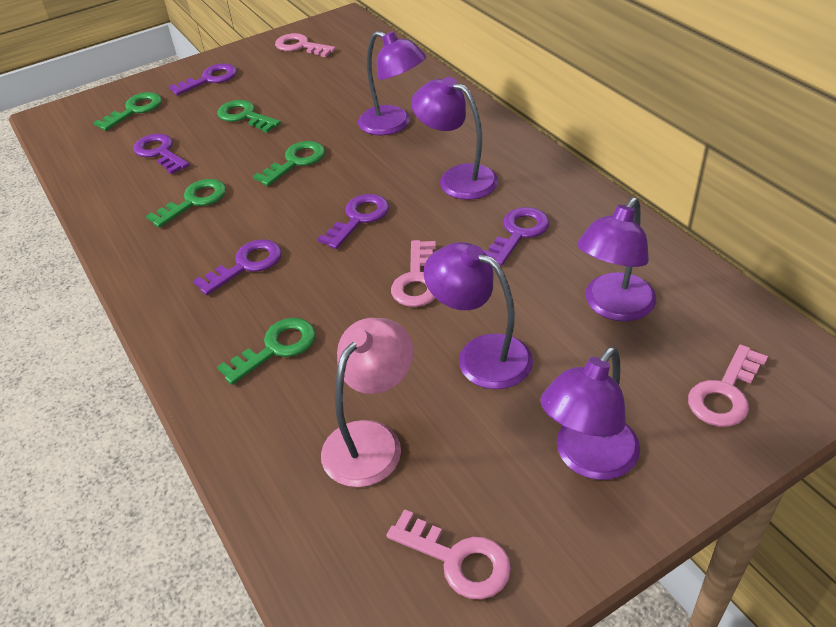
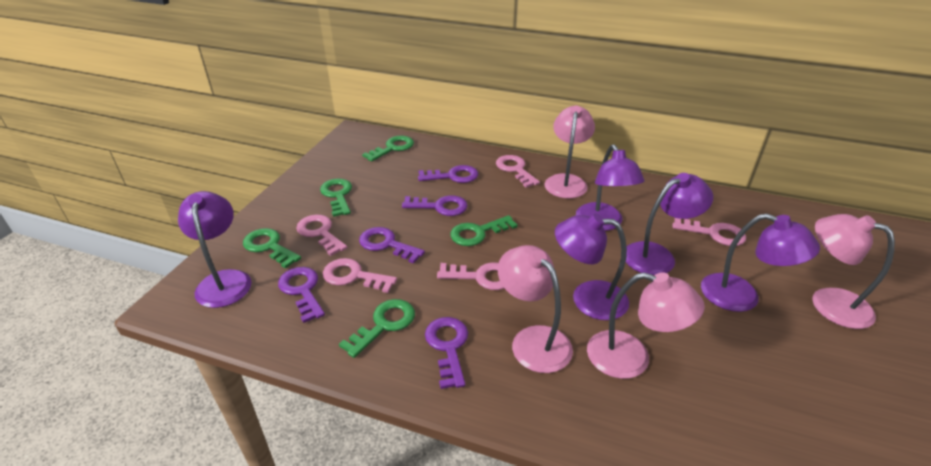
pink key: 4 -> 5
pink lamp: 1 -> 4

